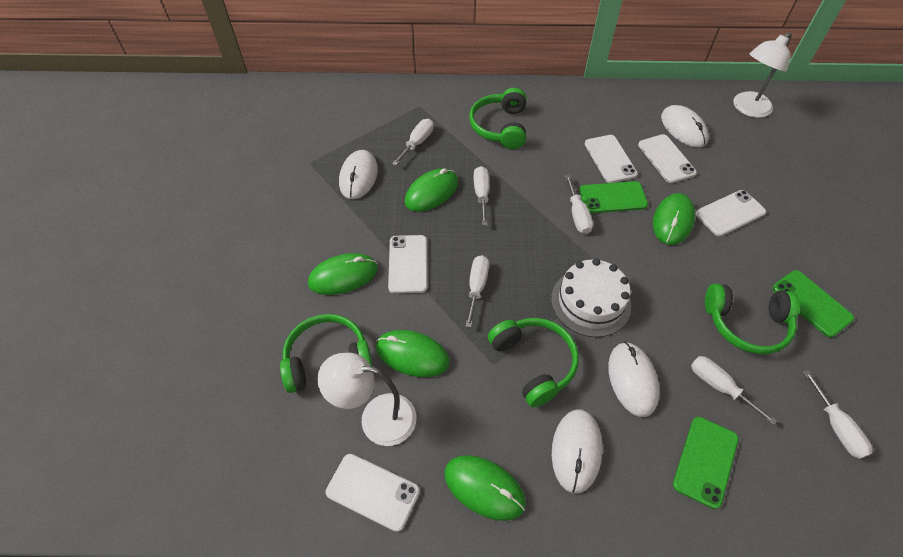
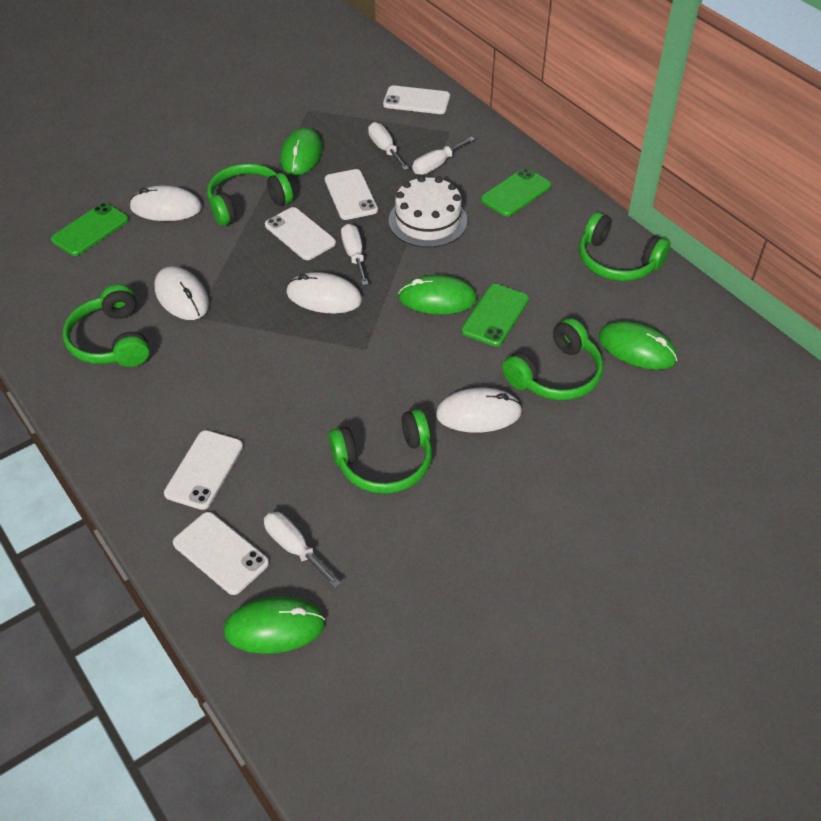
green headphones: 4 -> 5
green mouse: 5 -> 4
white lamp: 2 -> 0
white screwdriver: 6 -> 4

